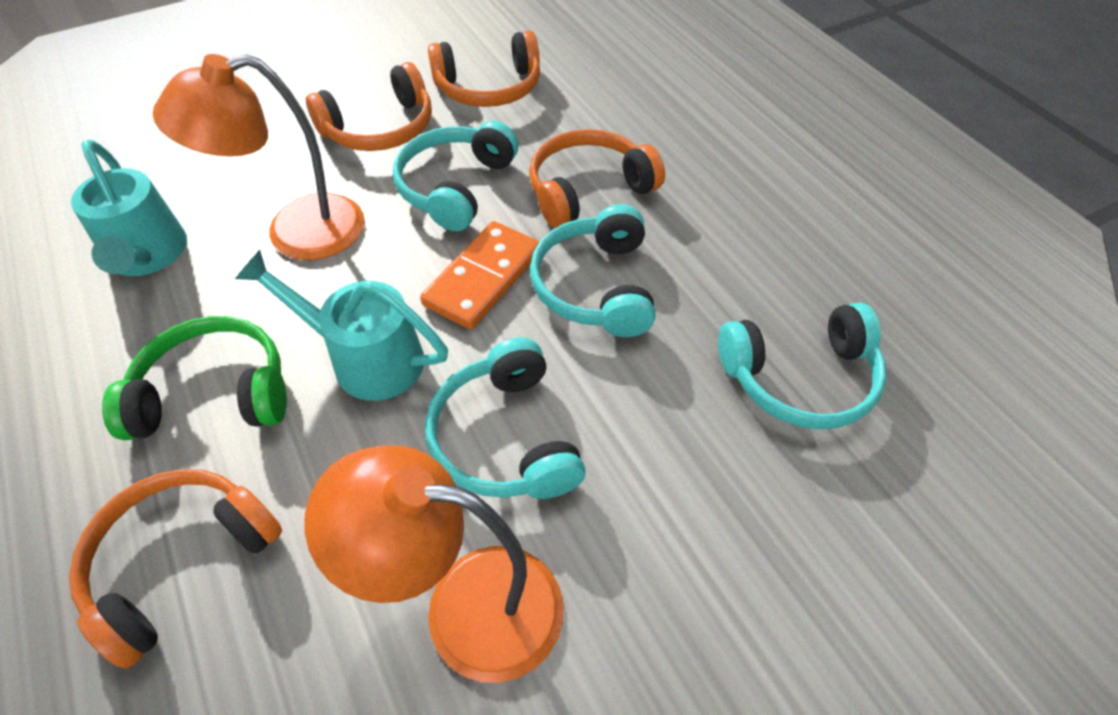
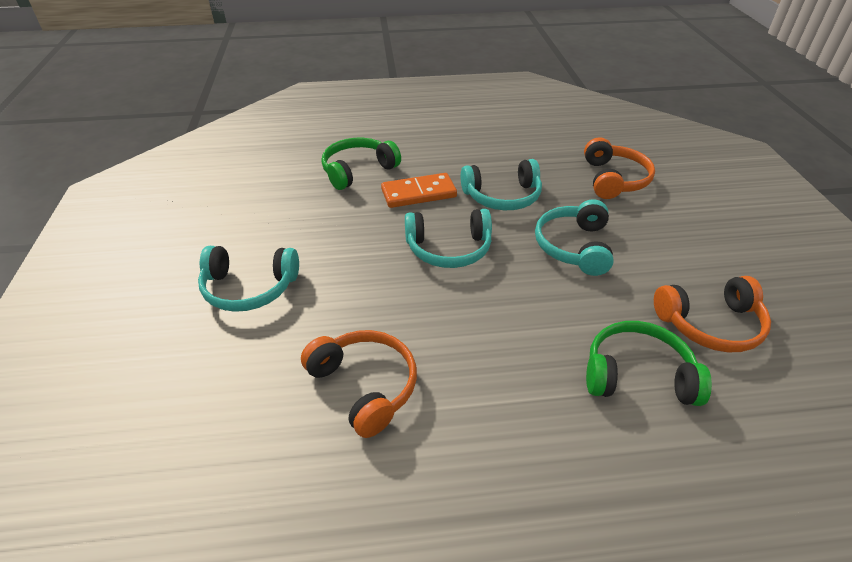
green headphones: 1 -> 2
orange headphones: 4 -> 3
orange lamp: 2 -> 0
turquoise watering can: 2 -> 0

